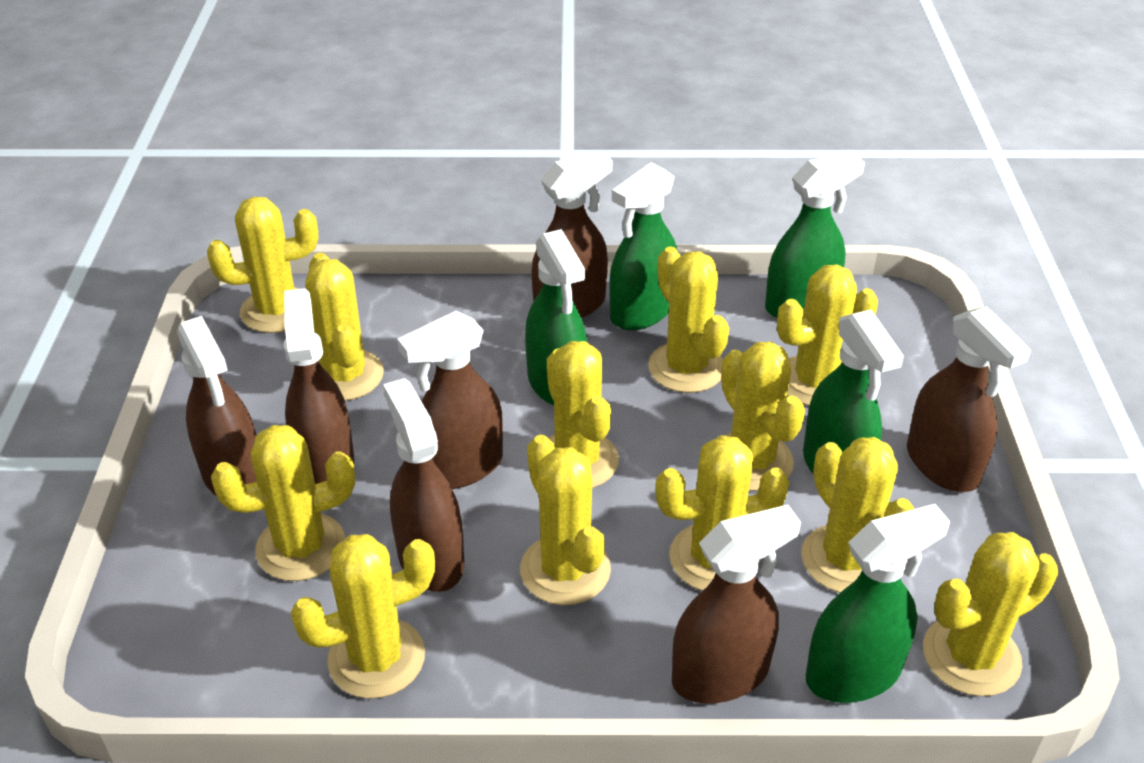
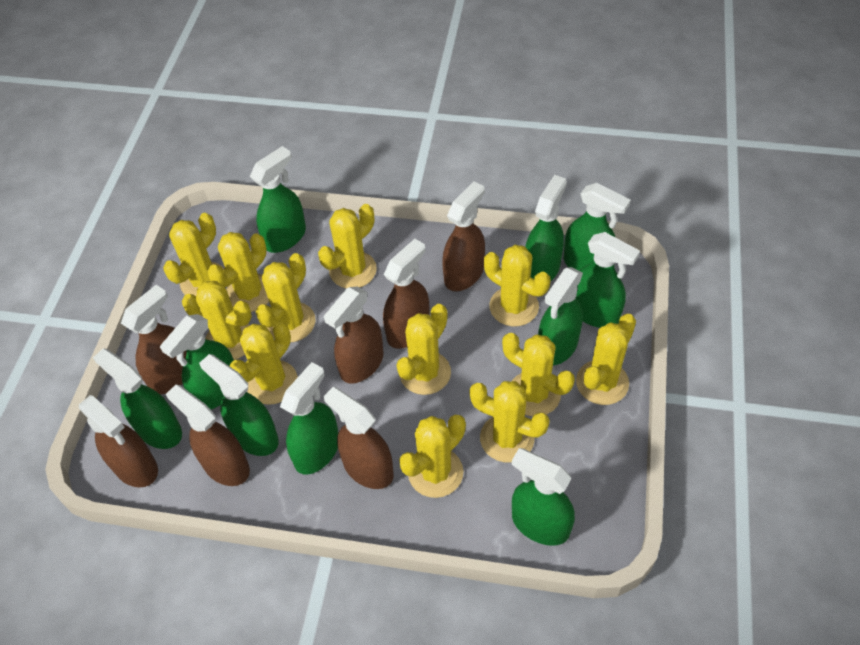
green spray bottle: 5 -> 10

